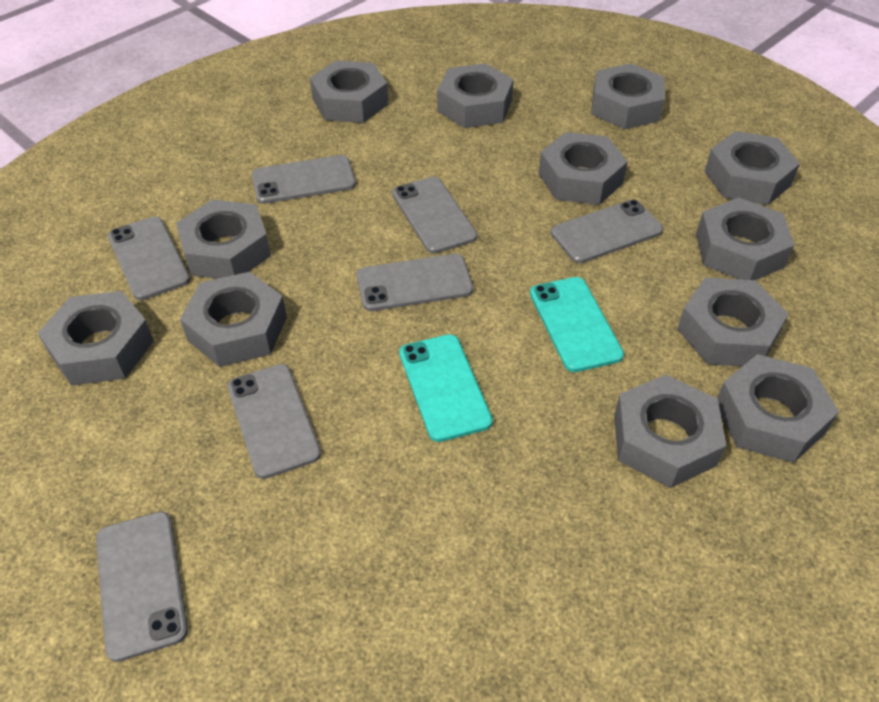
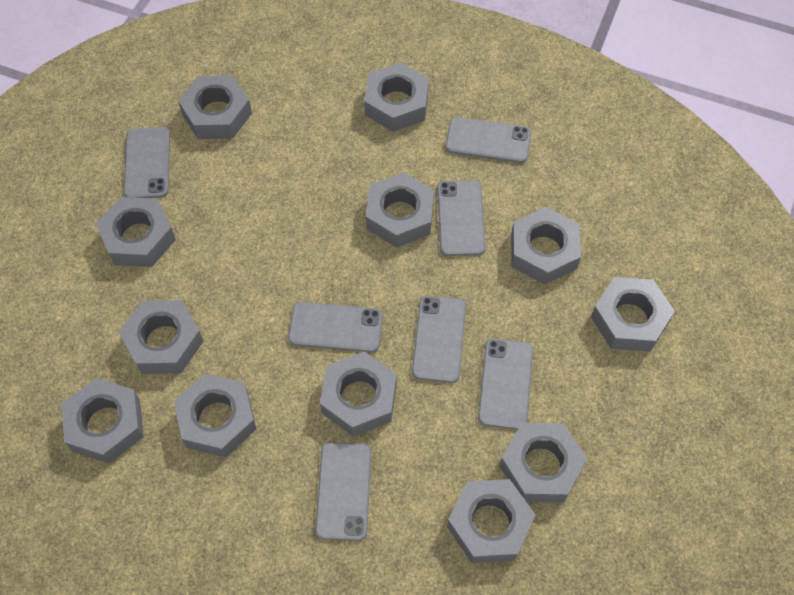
turquoise phone: 2 -> 0

